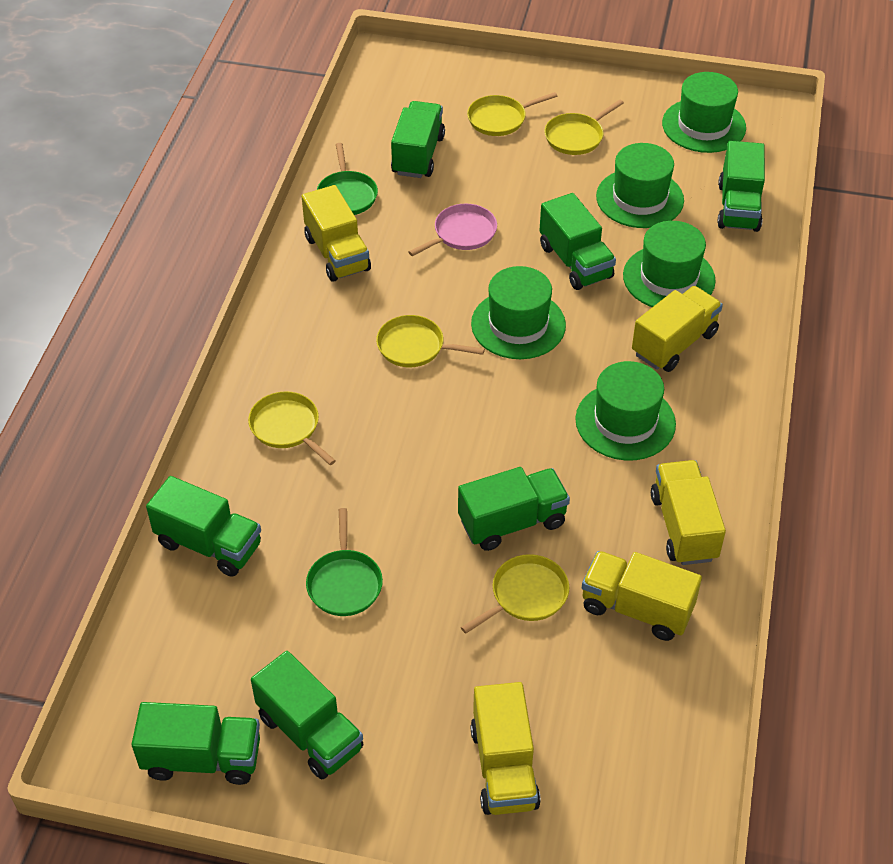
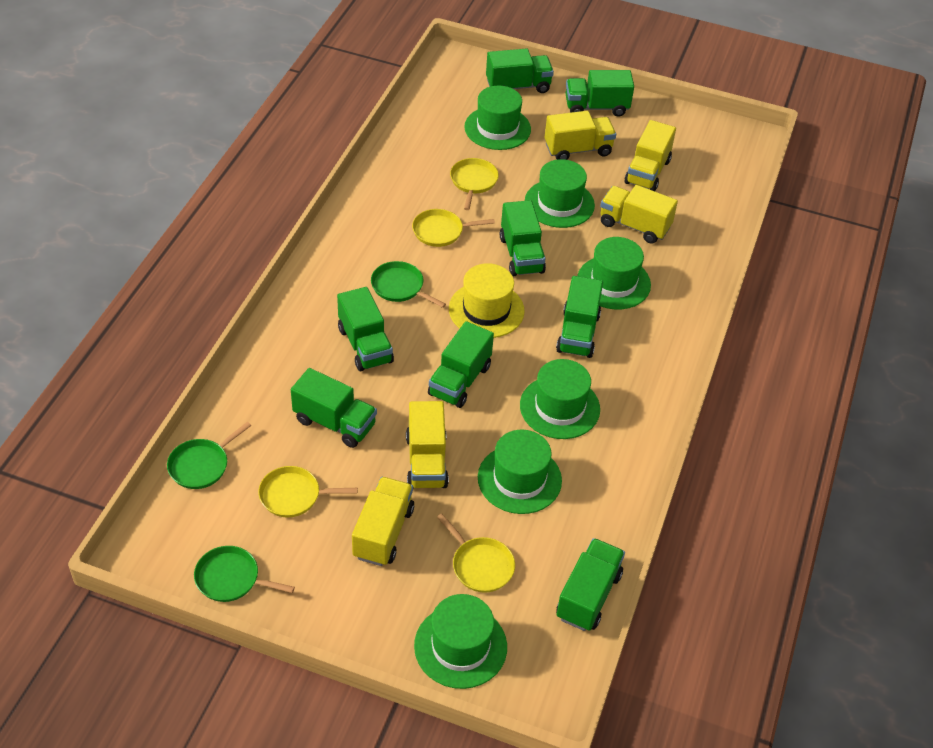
green hat: 5 -> 6
green pan: 2 -> 3
green truck: 7 -> 8
pink pan: 1 -> 0
yellow hat: 0 -> 1
yellow pan: 5 -> 4

